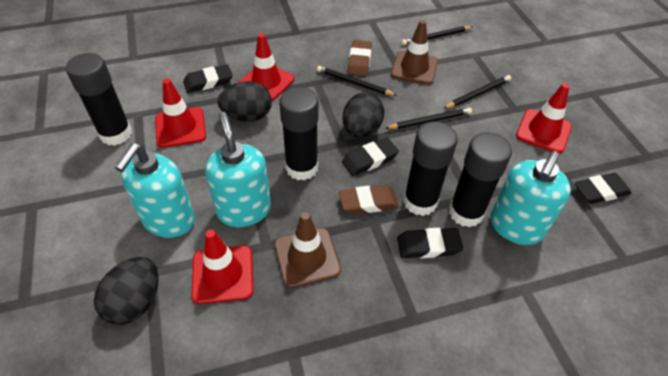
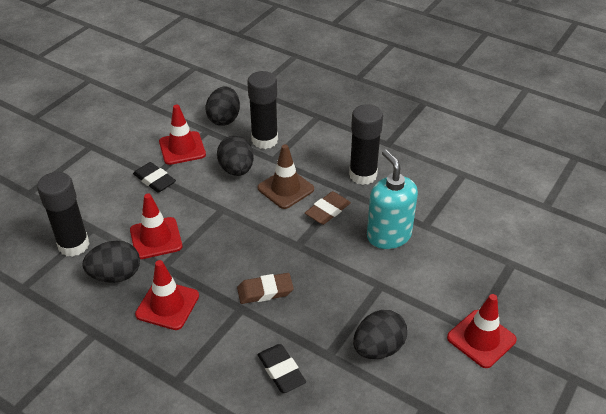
black egg: 3 -> 4
black eraser: 4 -> 2
black glue stick: 4 -> 3
black pencil: 4 -> 0
brown traffic cone: 2 -> 1
turquoise soap dispenser: 3 -> 1

